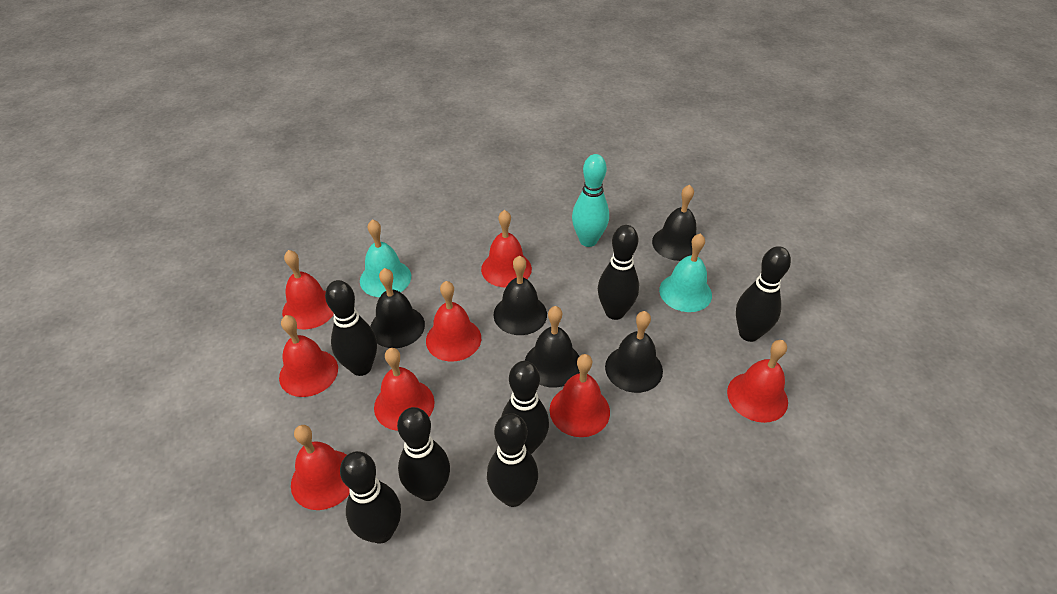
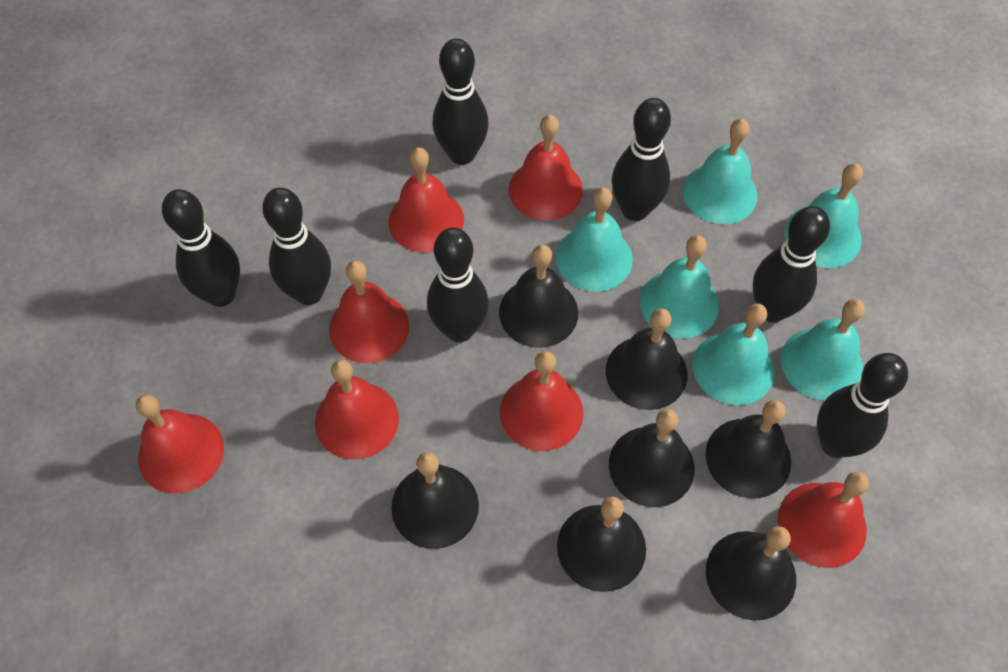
black bell: 5 -> 7
red bell: 8 -> 7
turquoise bell: 2 -> 6
turquoise bowling pin: 1 -> 0

